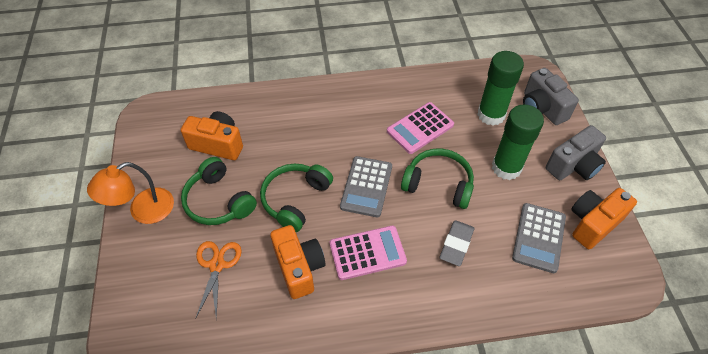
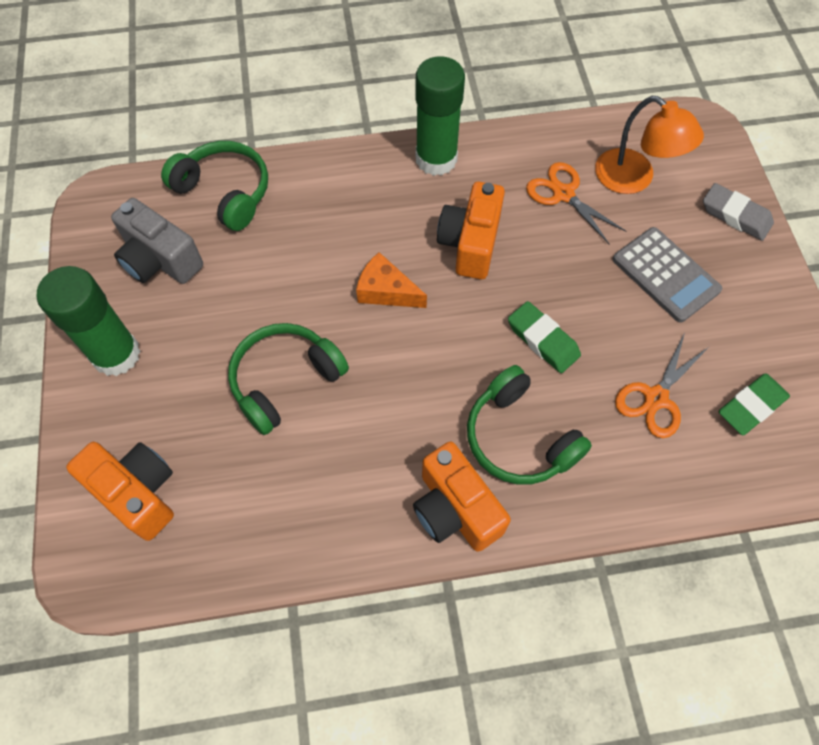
green eraser: 0 -> 2
grey calculator: 2 -> 1
grey camera: 2 -> 1
orange cheese: 0 -> 1
orange scissors: 1 -> 2
pink calculator: 2 -> 0

